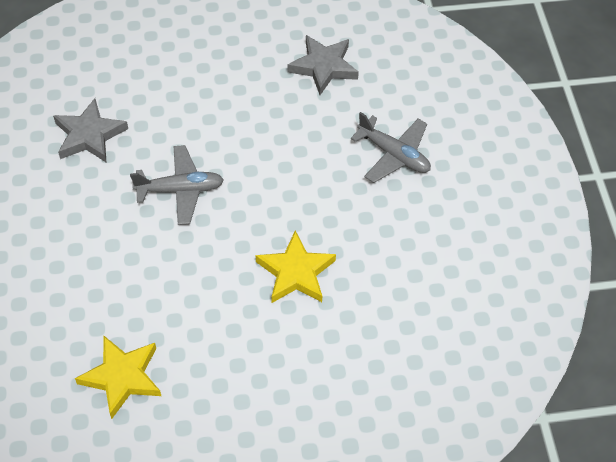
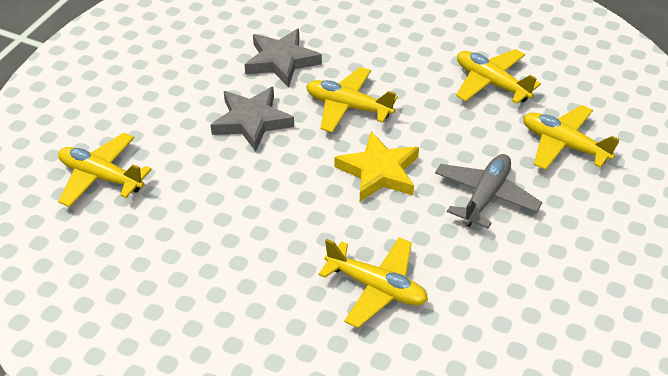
grey plane: 2 -> 1
yellow plane: 0 -> 5
yellow star: 2 -> 1

